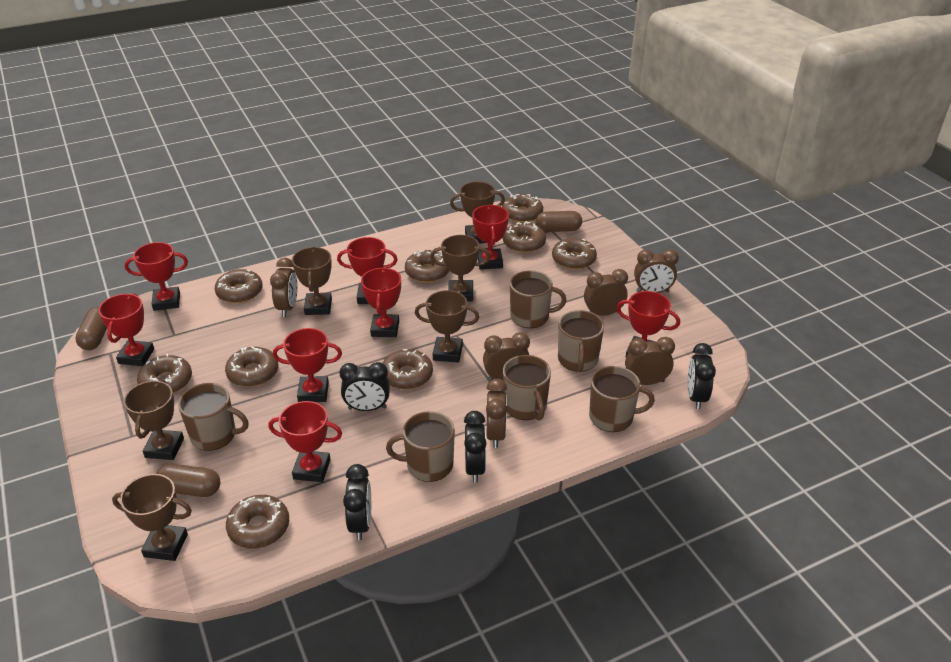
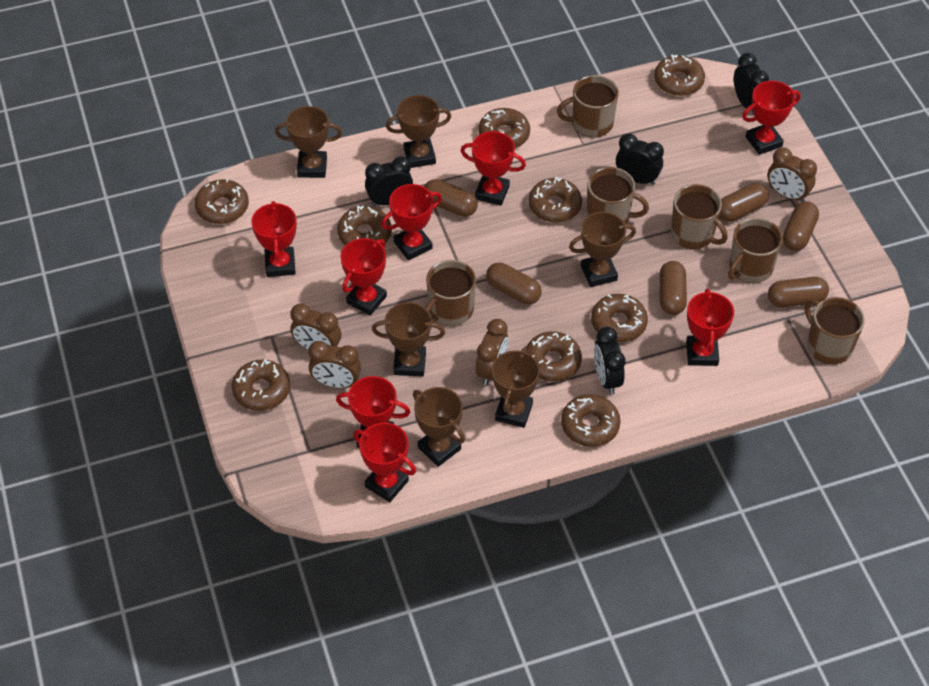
brown capsule: 3 -> 6
brown clock: 6 -> 4

